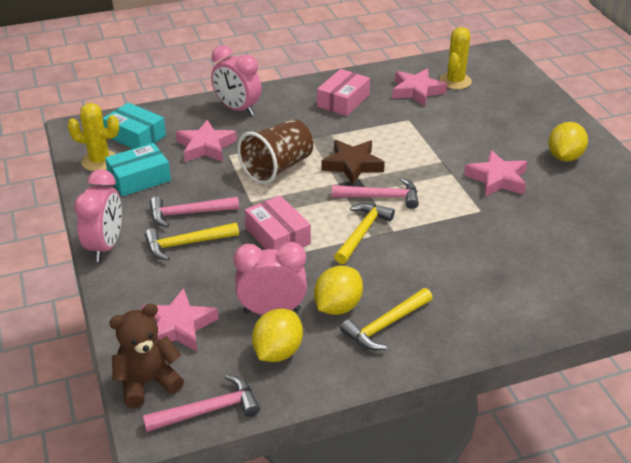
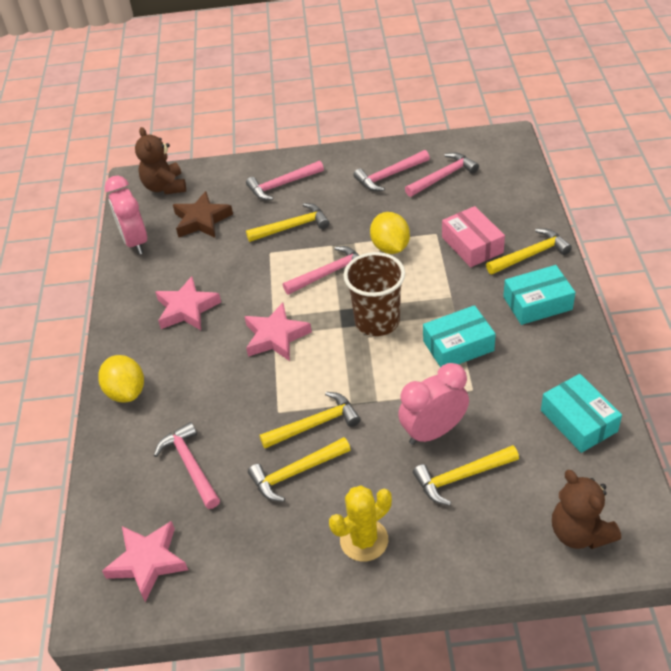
brown teddy bear: 1 -> 2
pink box: 2 -> 1
pink clock: 3 -> 2
pink hammer: 3 -> 5
pink star: 4 -> 3
turquoise box: 2 -> 3
yellow cactus: 2 -> 1
yellow hammer: 3 -> 5
yellow lemon: 3 -> 2

